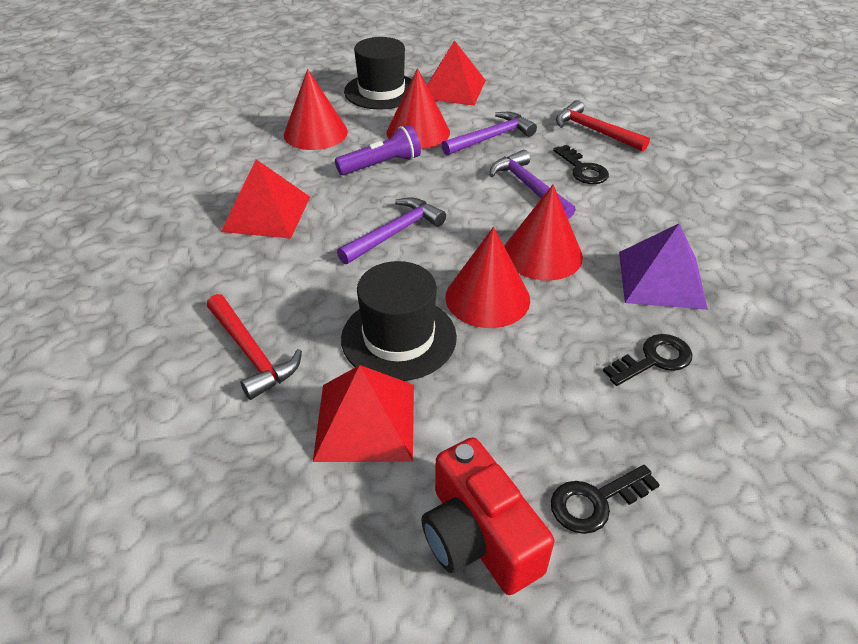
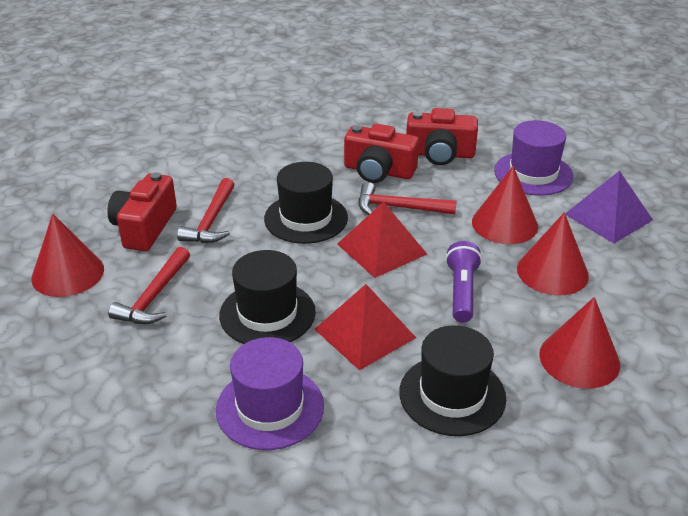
black hat: 2 -> 3
black key: 3 -> 0
purple hammer: 3 -> 0
purple hat: 0 -> 2
red camera: 1 -> 3
red hammer: 2 -> 3
red pyramid: 3 -> 2

